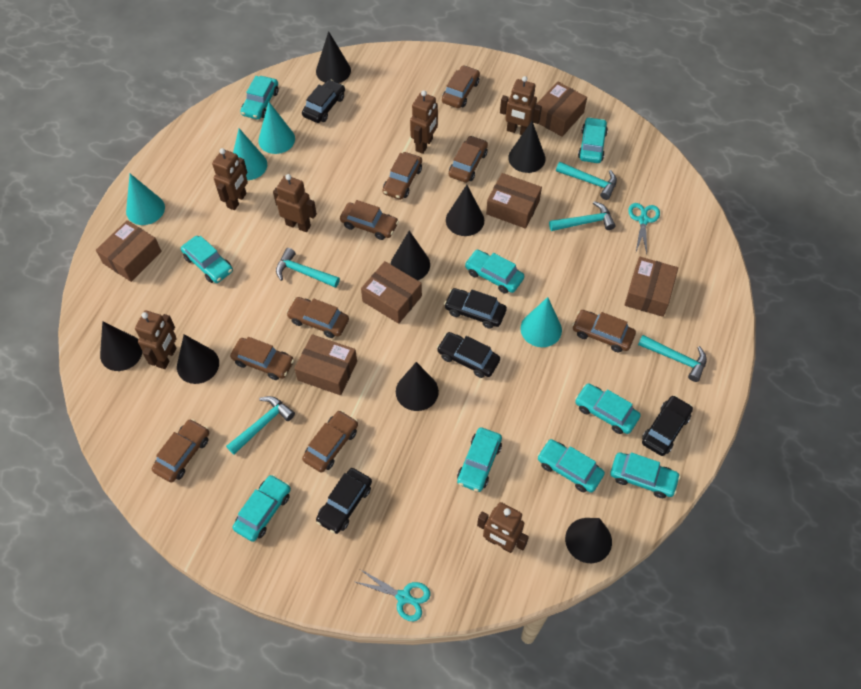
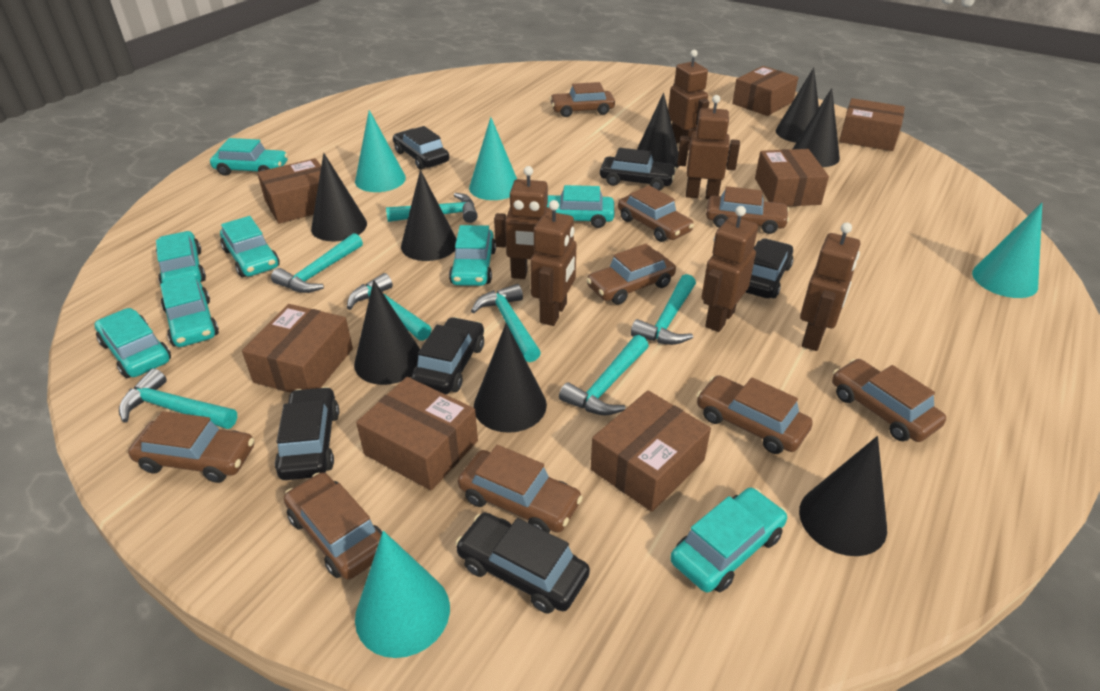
black car: 5 -> 6
brown box: 6 -> 7
turquoise car: 9 -> 8
turquoise hammer: 5 -> 7
turquoise scissors: 2 -> 0

